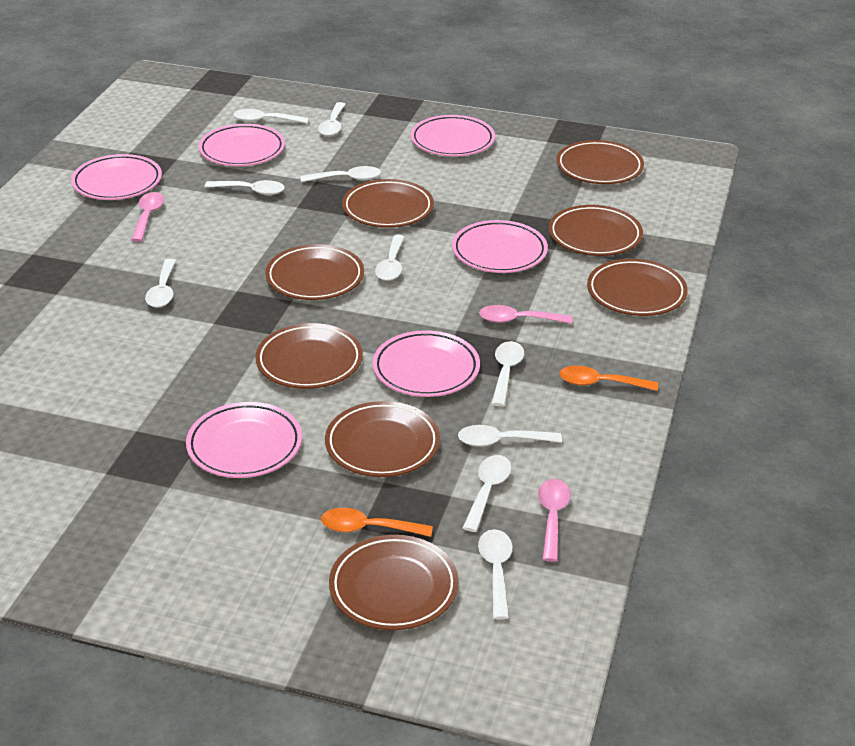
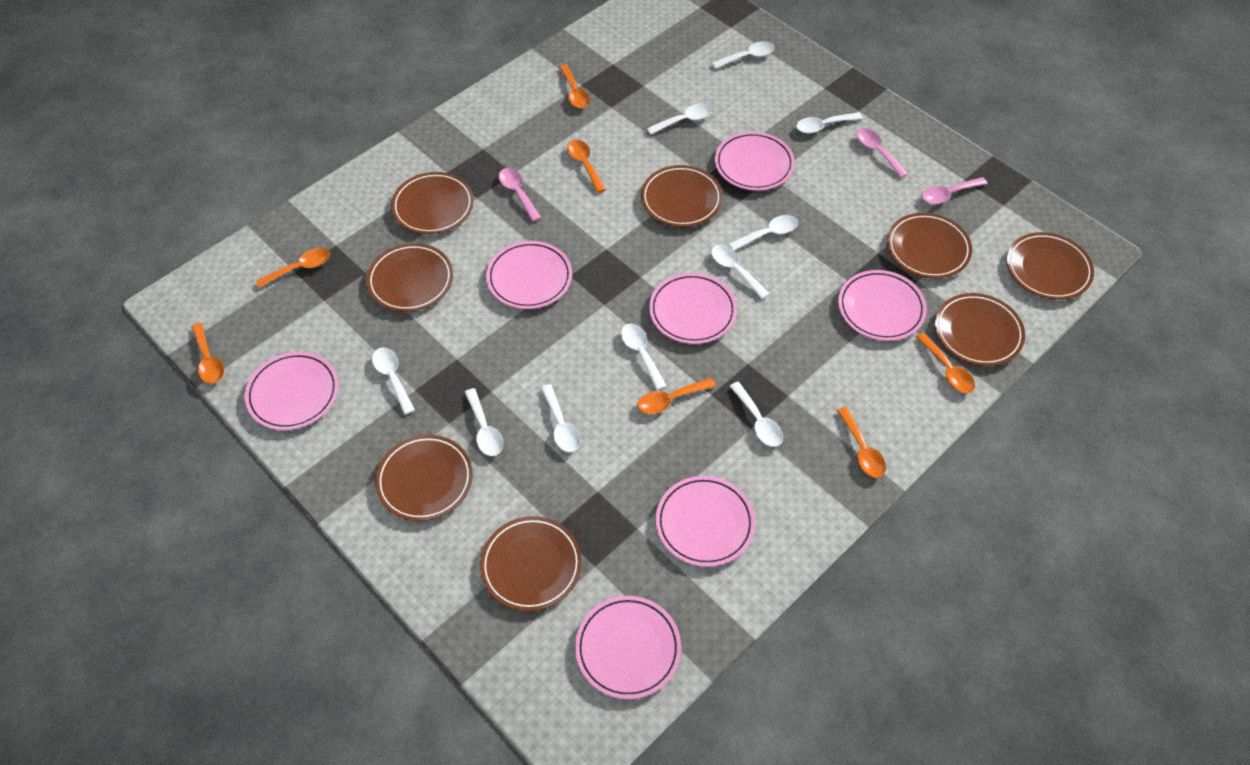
orange spoon: 2 -> 7
pink plate: 6 -> 7

